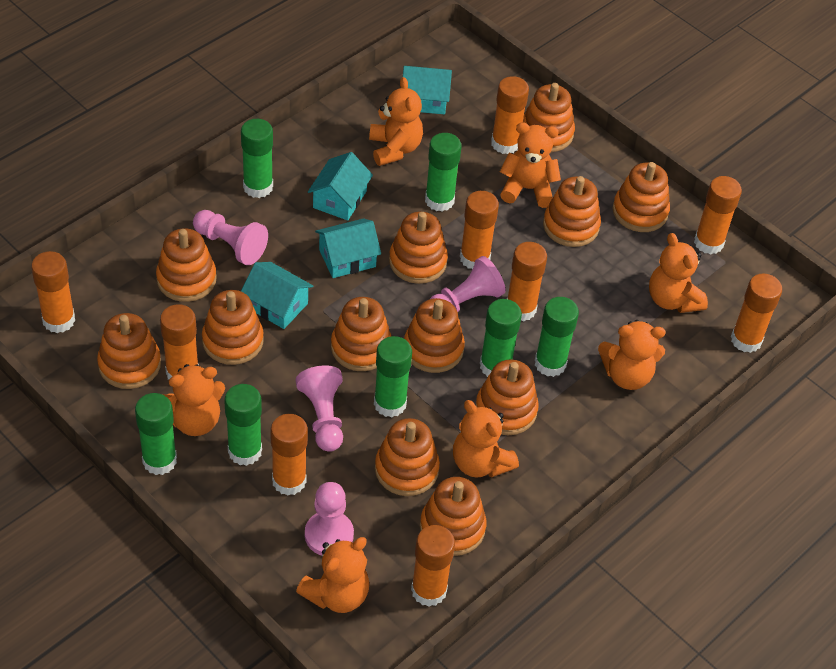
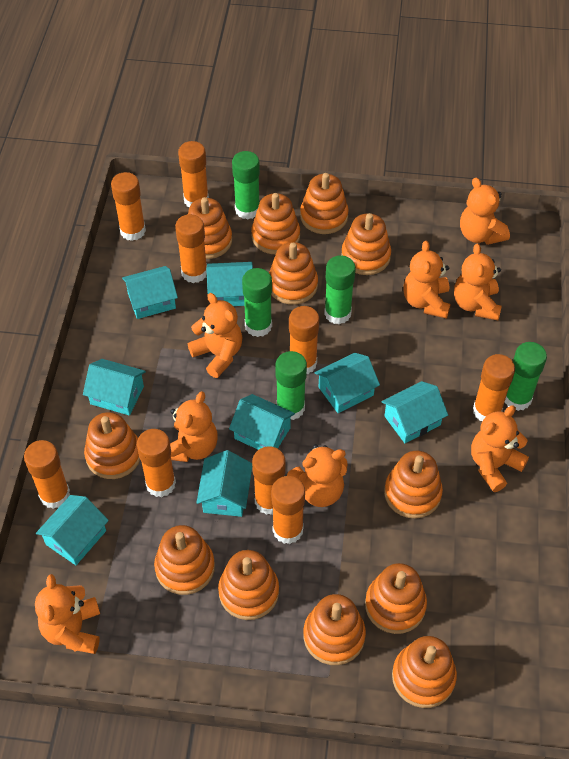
green glue stick: 7 -> 5
orange teddy bear: 7 -> 8
pink pawn: 4 -> 0
turquoise house: 4 -> 8

